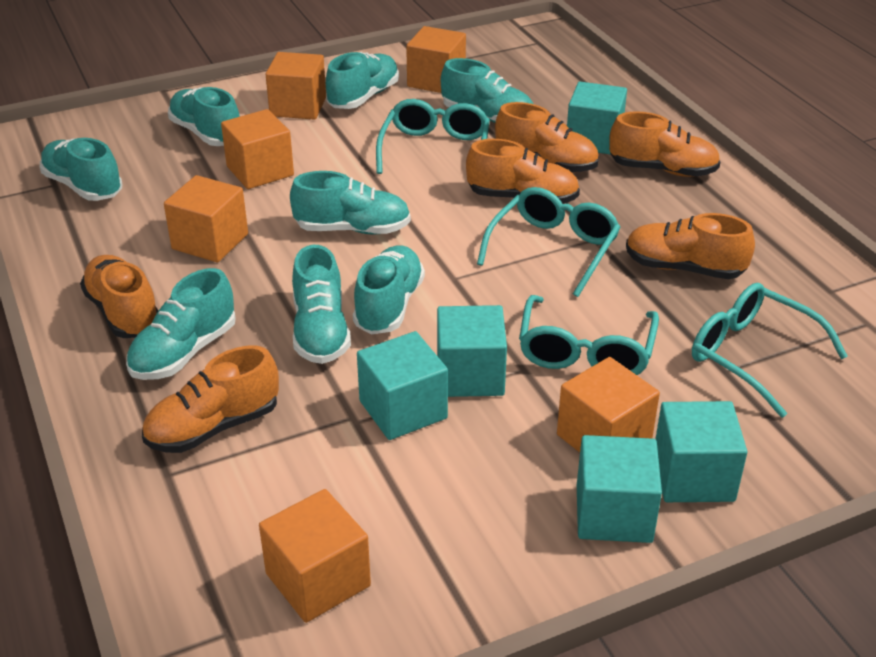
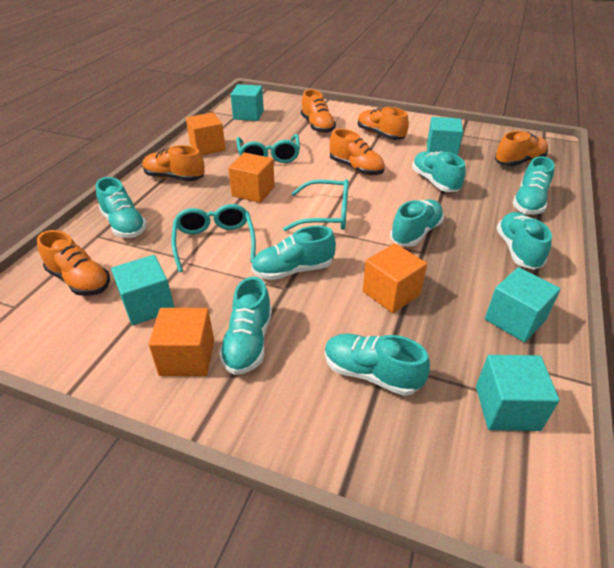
orange cube: 6 -> 4
turquoise glasses: 4 -> 3

